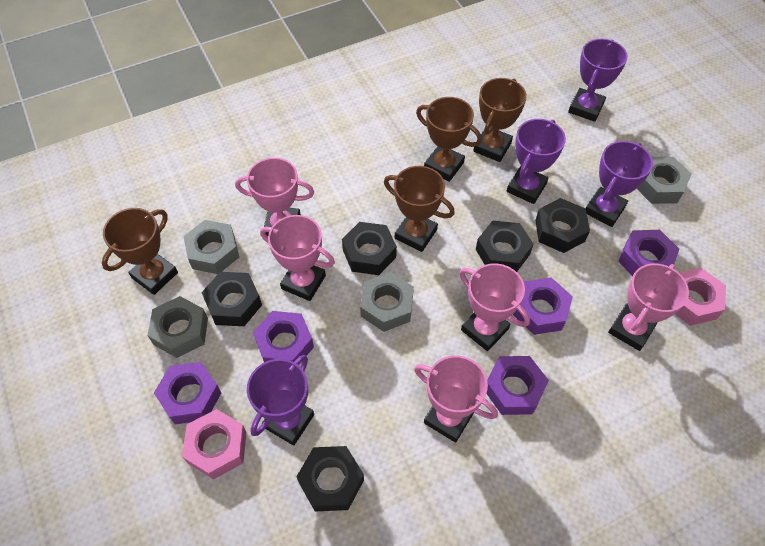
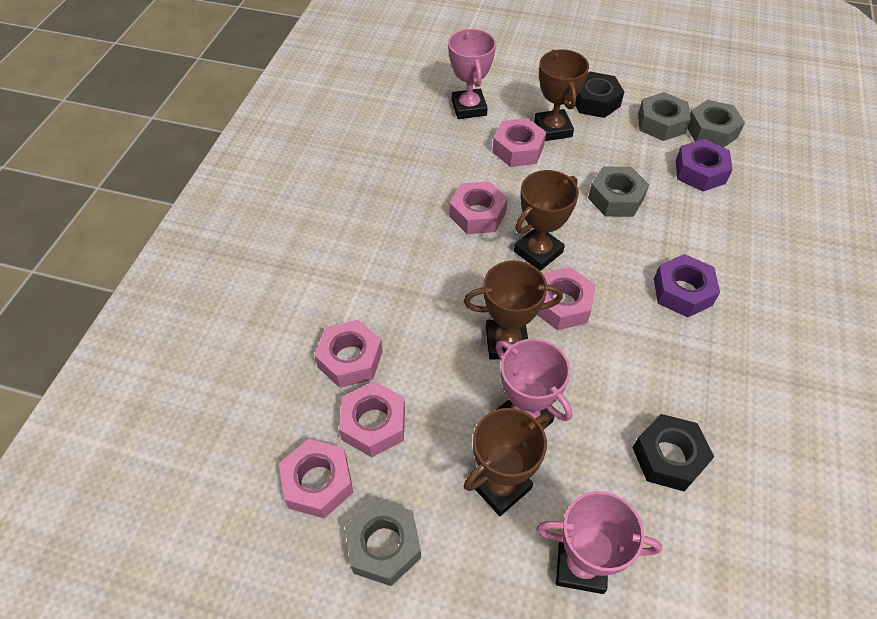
black nut: 5 -> 2
pink nut: 2 -> 6
pink trophy: 5 -> 3
purple nut: 5 -> 2
purple trophy: 4 -> 0

